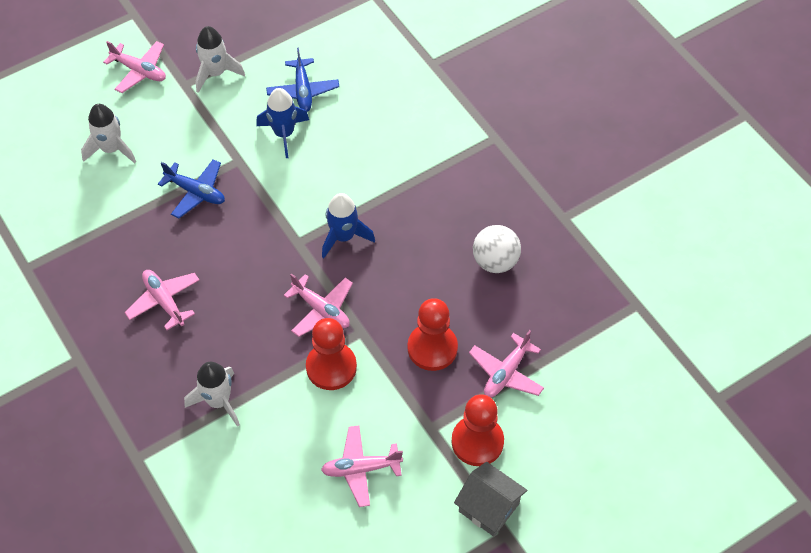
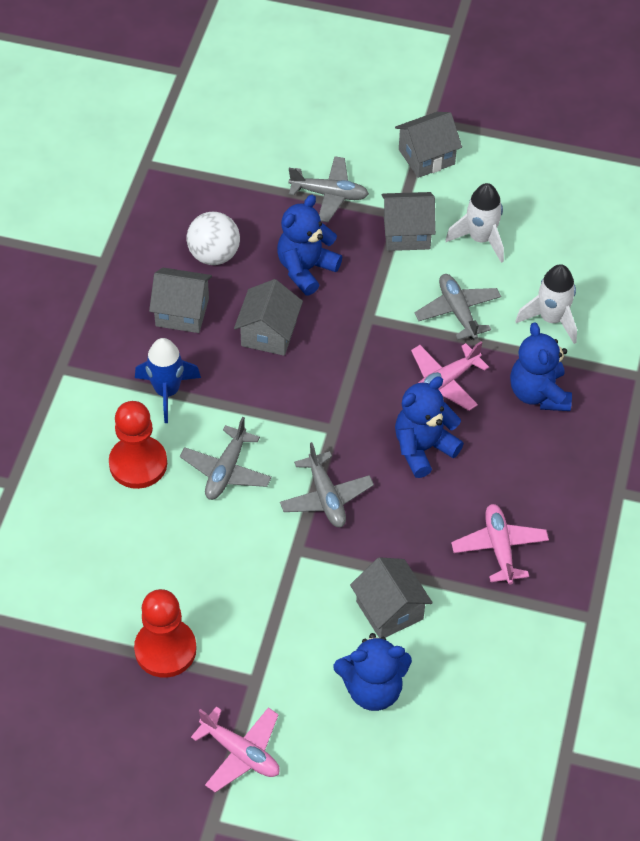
blue plane: 2 -> 0
blue rocket: 2 -> 1
blue teddy bear: 0 -> 4
grey house: 1 -> 5
grey plane: 0 -> 4
pink plane: 5 -> 3
red pawn: 3 -> 2
white rocket: 3 -> 2

